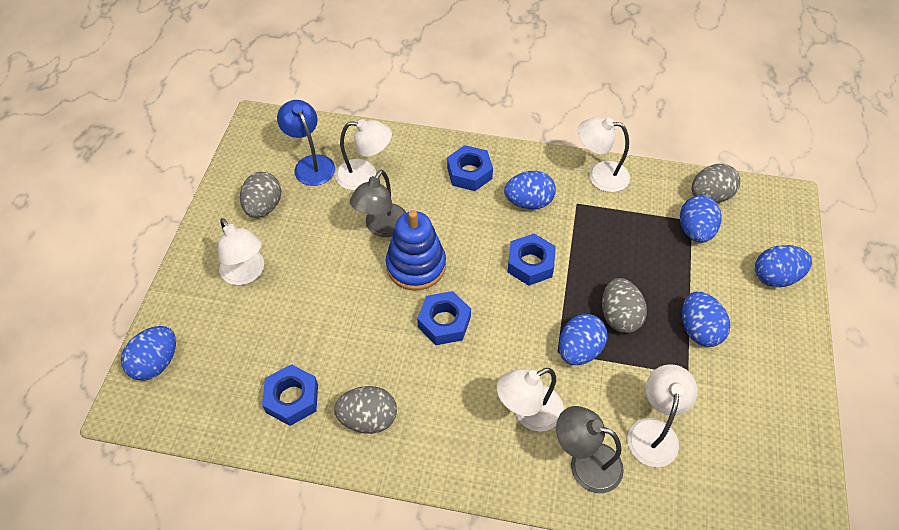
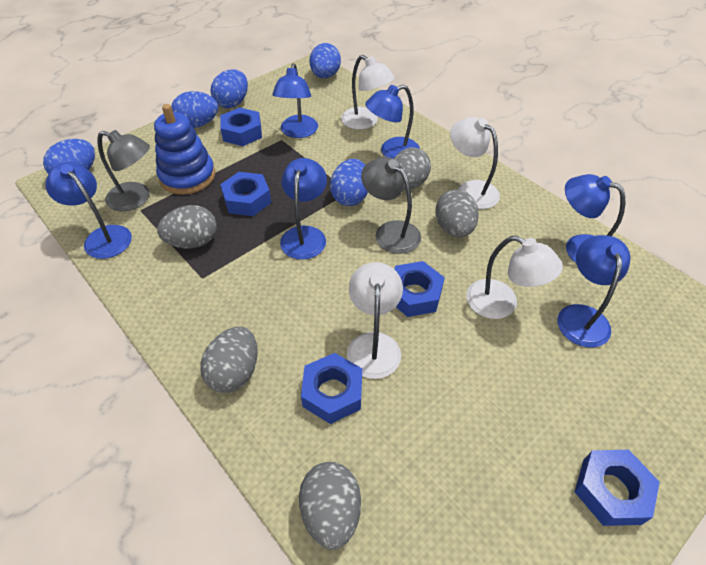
blue egg: 6 -> 5
blue lamp: 1 -> 6
blue nut: 4 -> 5
grey egg: 4 -> 5
white lamp: 5 -> 4

